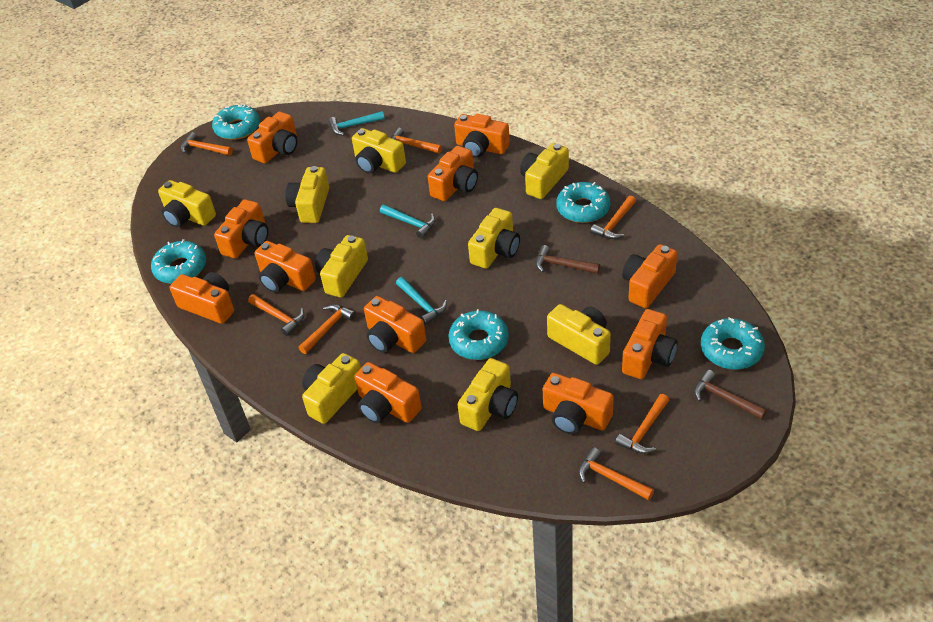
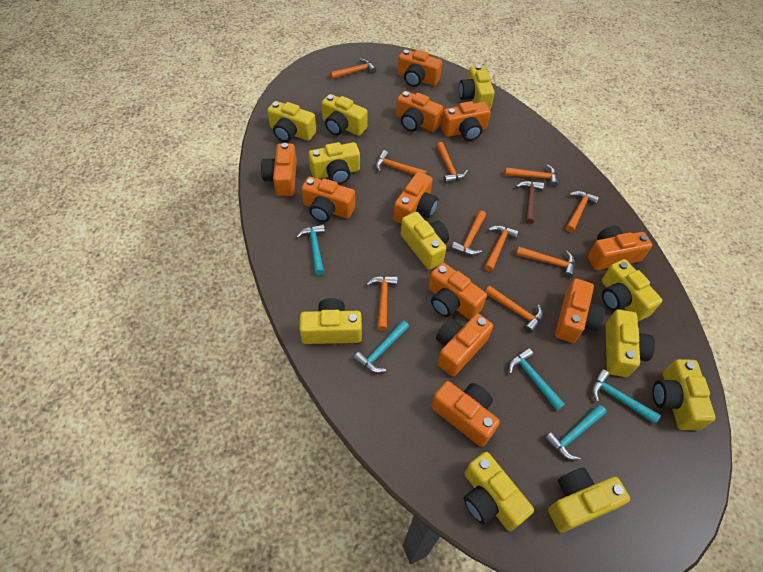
brown hammer: 2 -> 1
orange hammer: 7 -> 10
turquoise donut: 5 -> 0
turquoise hammer: 3 -> 5
yellow camera: 9 -> 11

